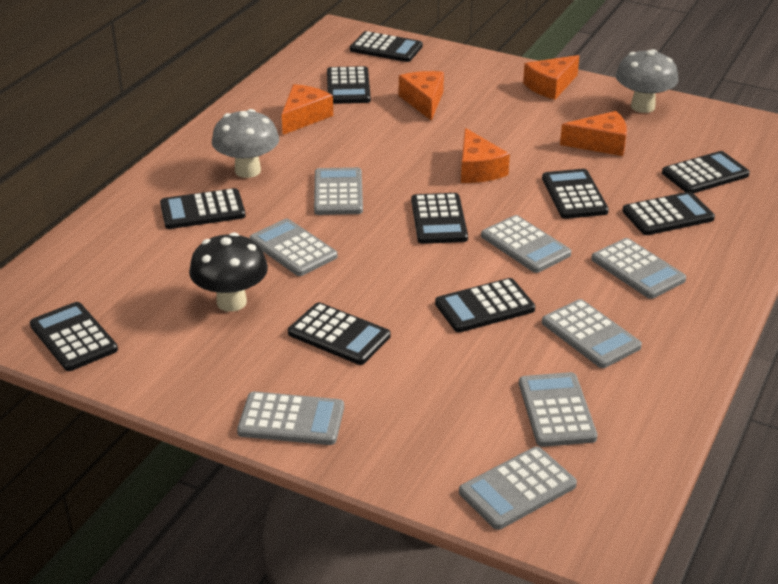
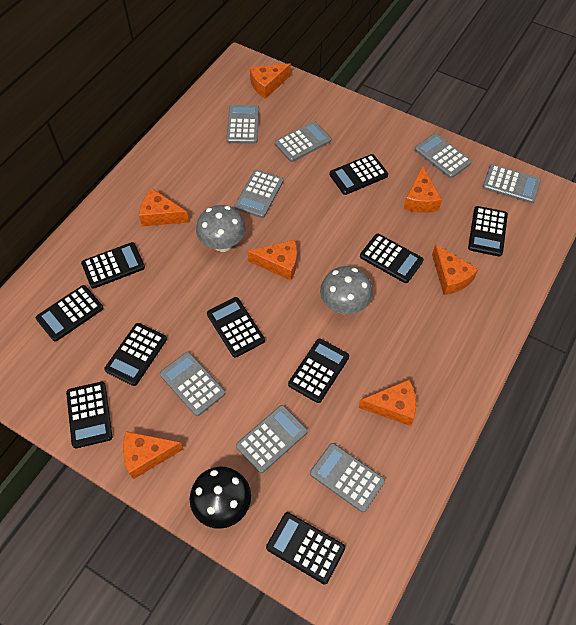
orange cheese: 5 -> 7

